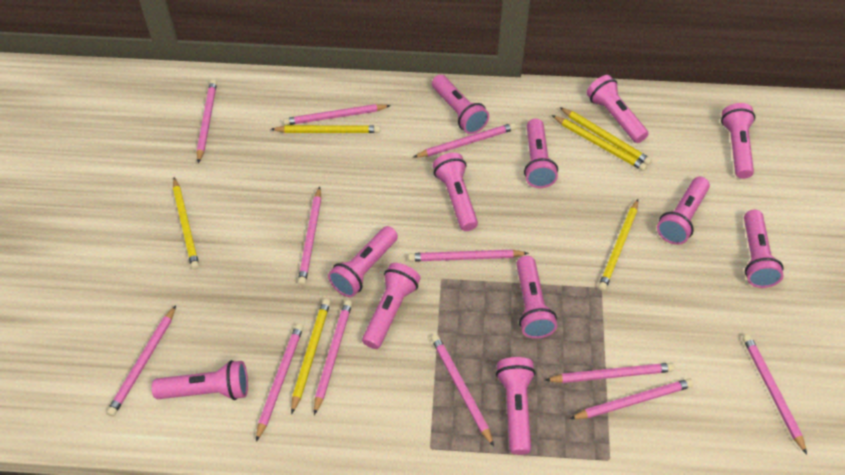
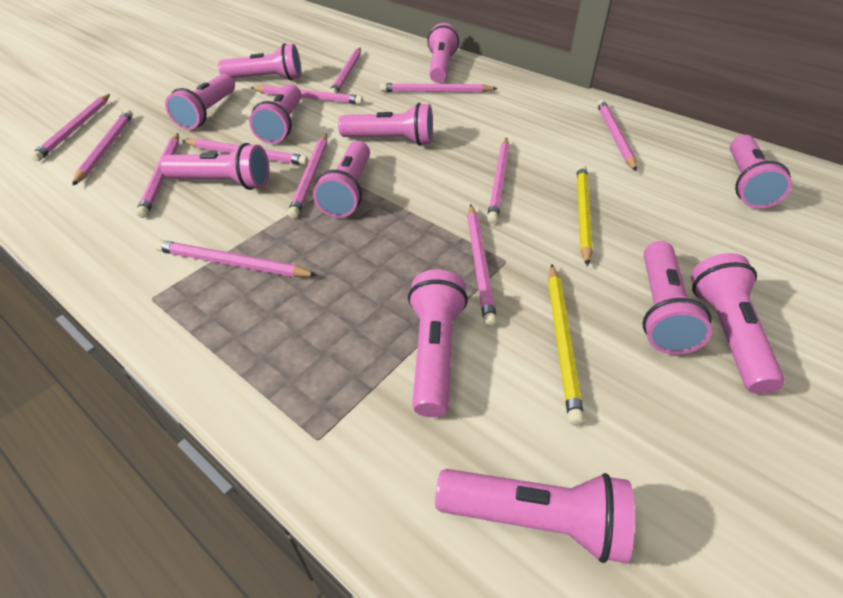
yellow pencil: 6 -> 2

